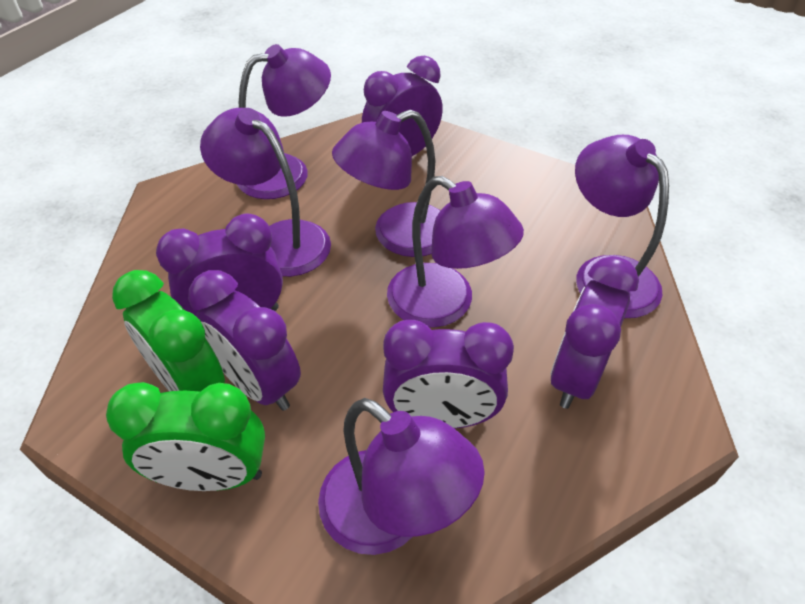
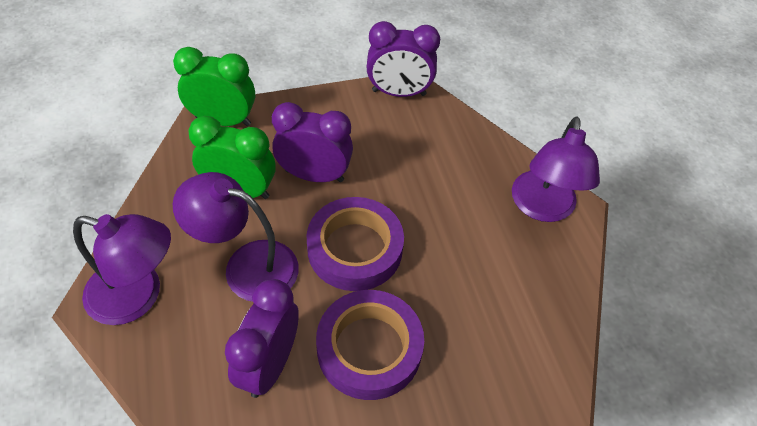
purple clock: 5 -> 3
purple lamp: 6 -> 3
purple tape: 0 -> 2

